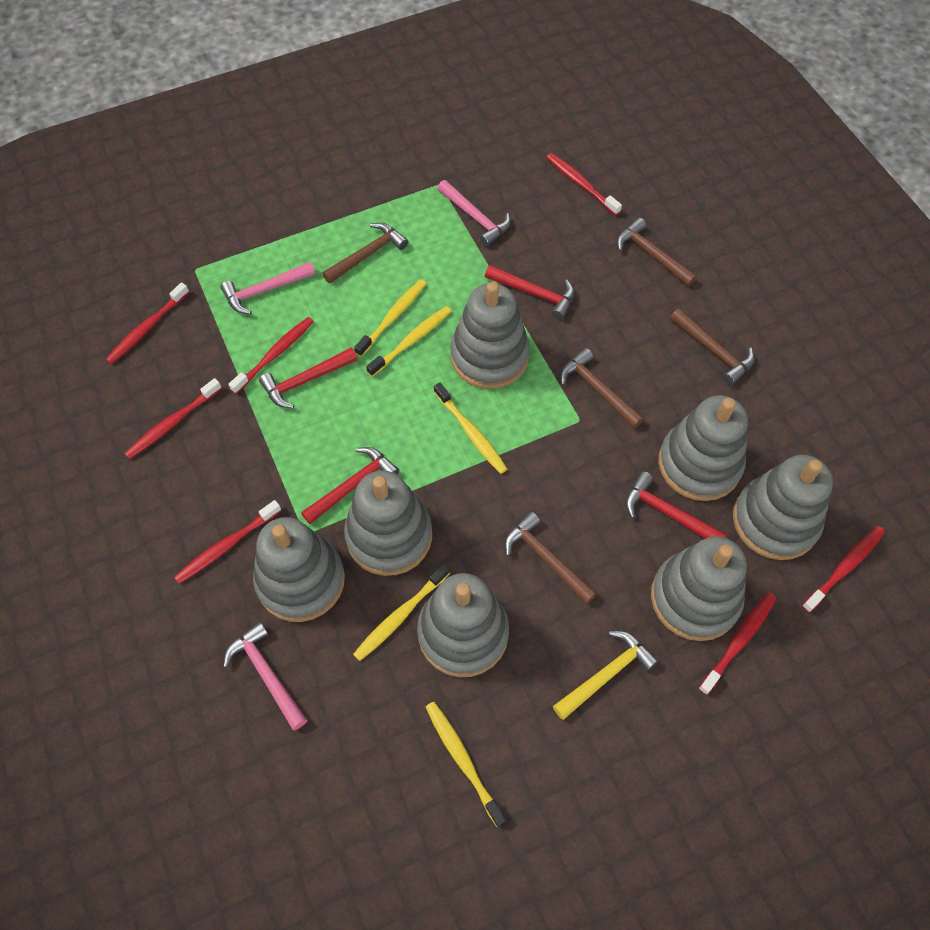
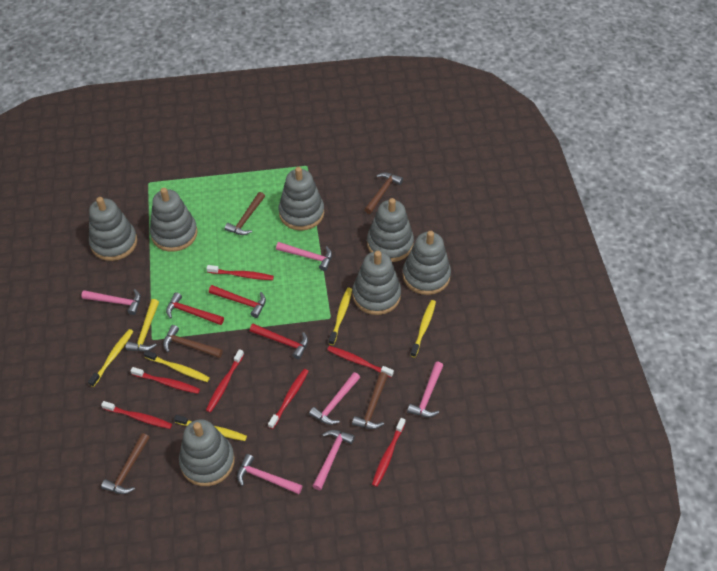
pink hammer: 3 -> 6
red hammer: 4 -> 3

